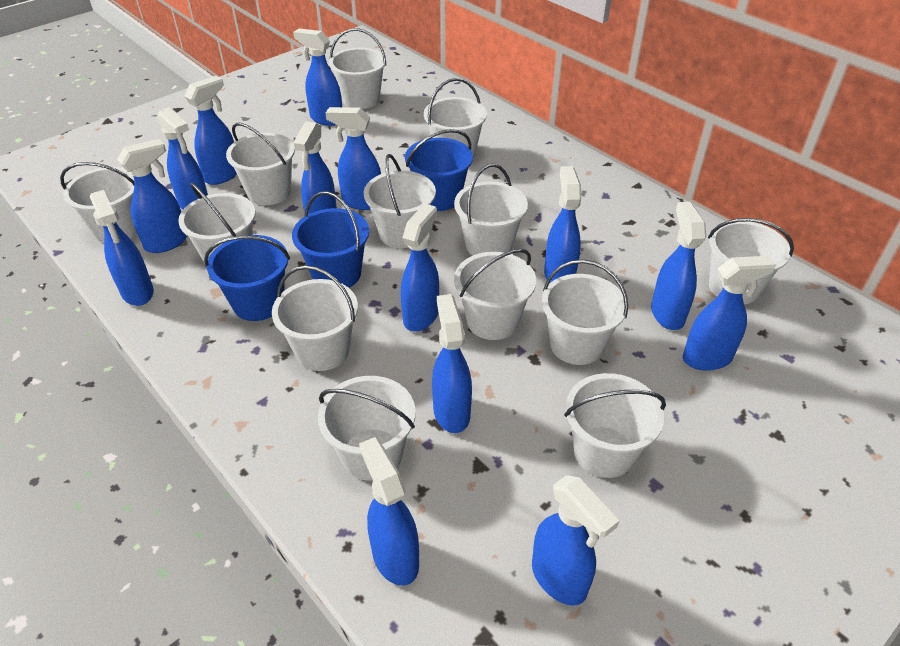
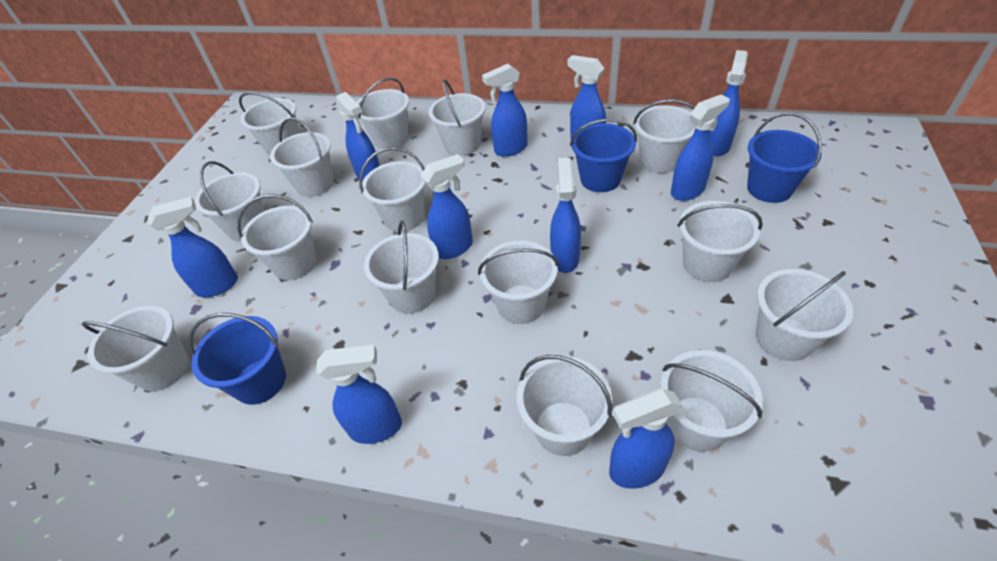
blue spray bottle: 14 -> 10
white bucket: 13 -> 15

